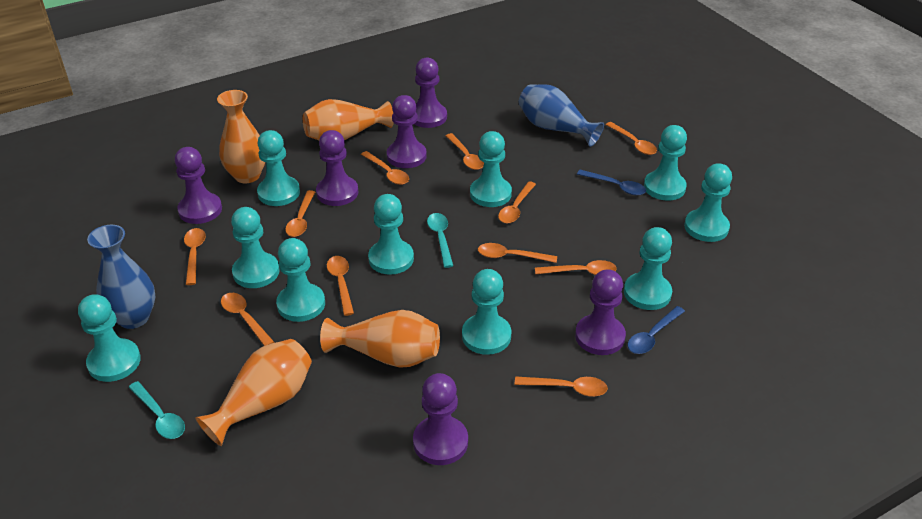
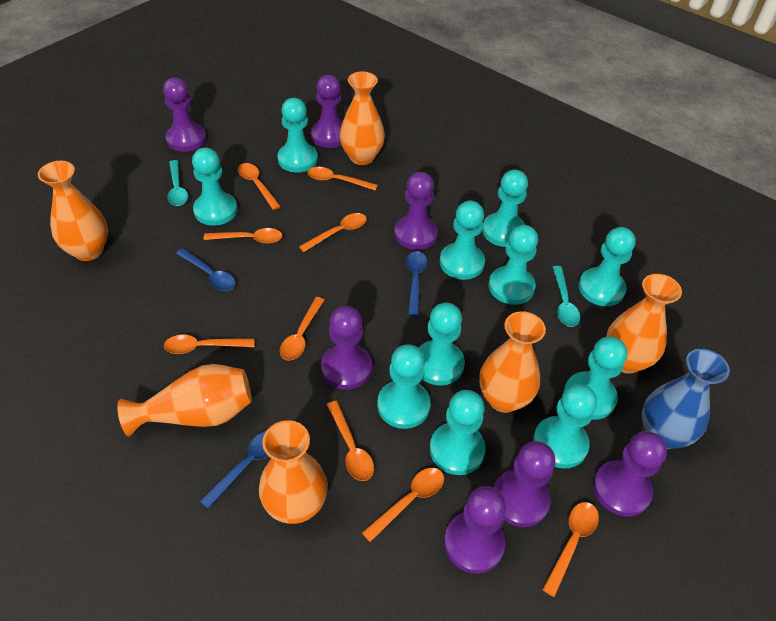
blue spoon: 2 -> 3
blue vase: 2 -> 1
orange spoon: 11 -> 9
orange vase: 4 -> 6
purple pawn: 6 -> 7
turquoise pawn: 10 -> 11

